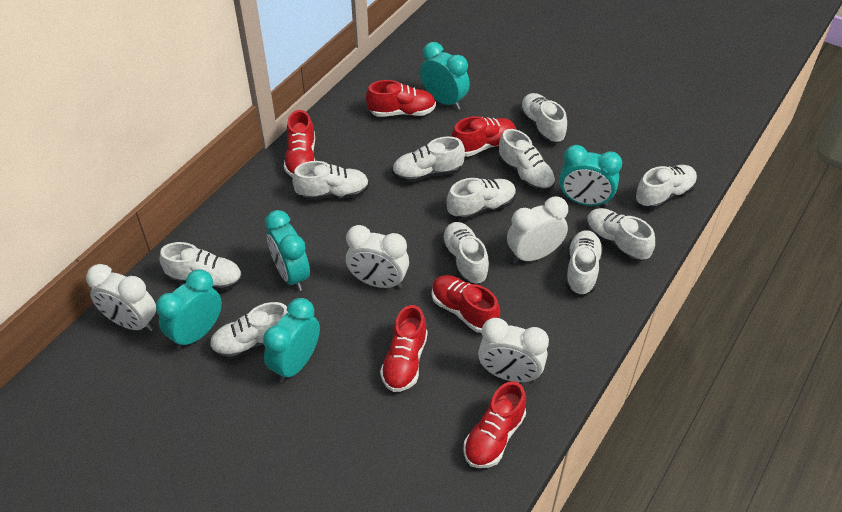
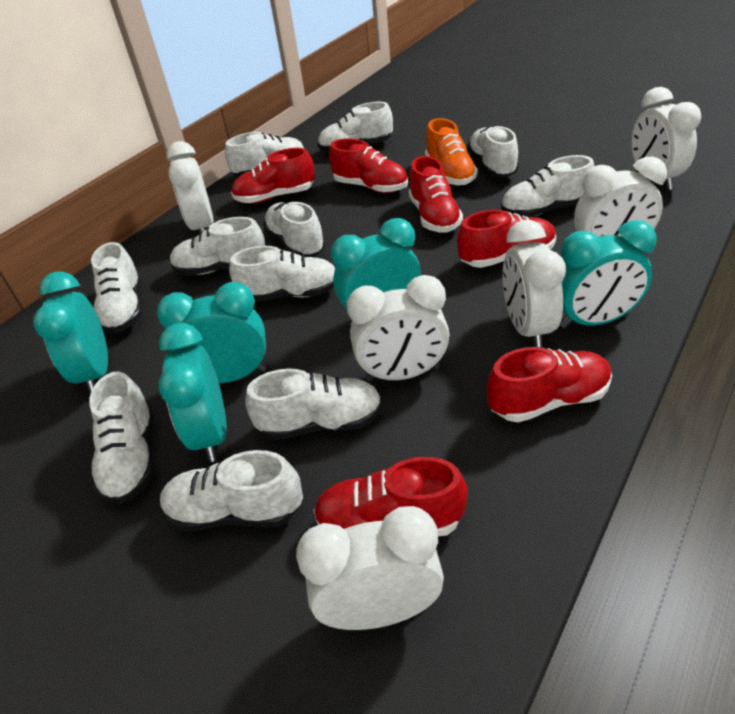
orange shoe: 0 -> 1
white clock: 4 -> 6

